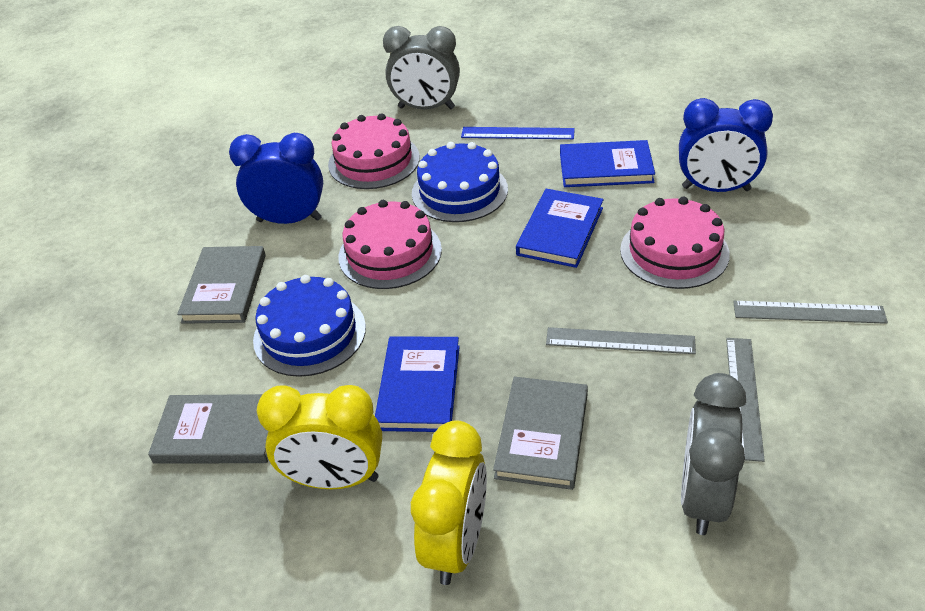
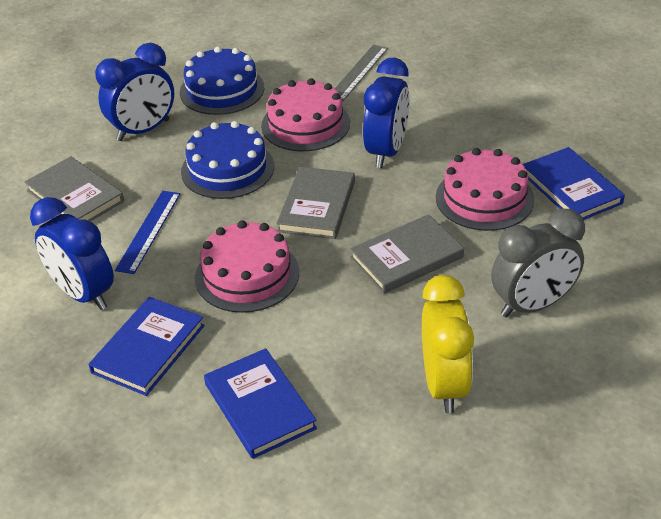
blue clock: 2 -> 3
grey clock: 2 -> 1
grey ruler: 3 -> 1
yellow clock: 2 -> 1

